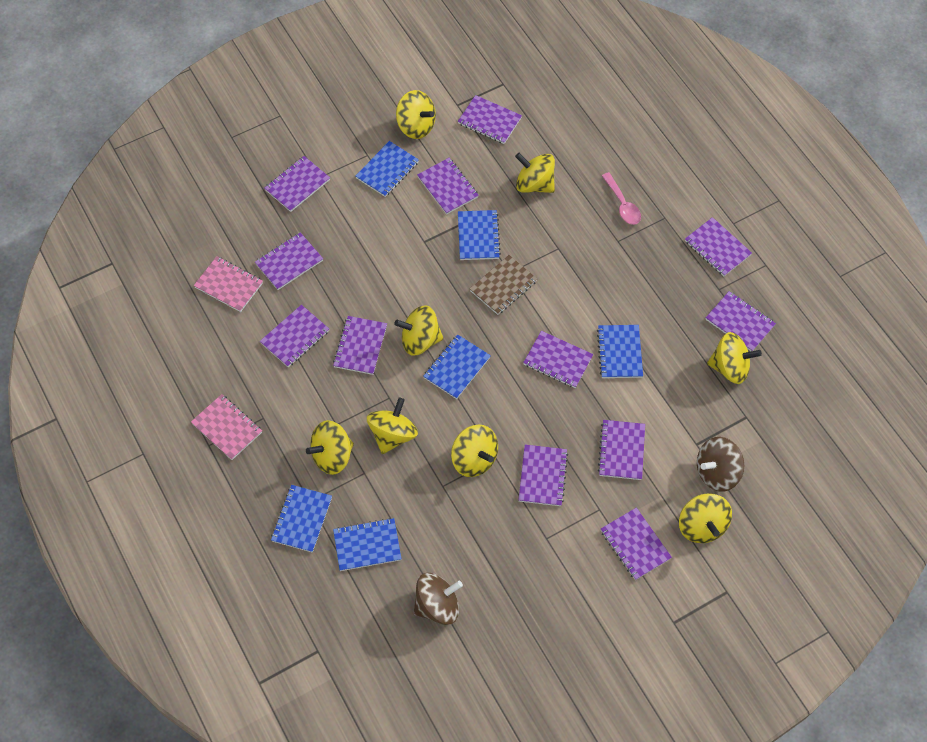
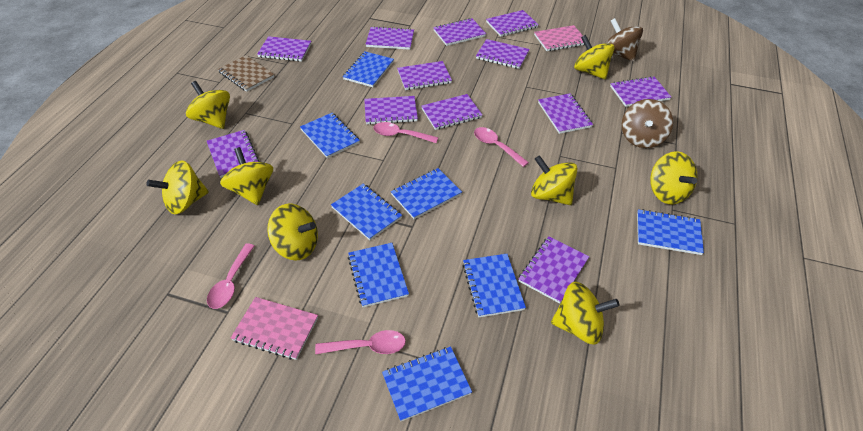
blue notebook: 6 -> 8
pink spoon: 1 -> 4

